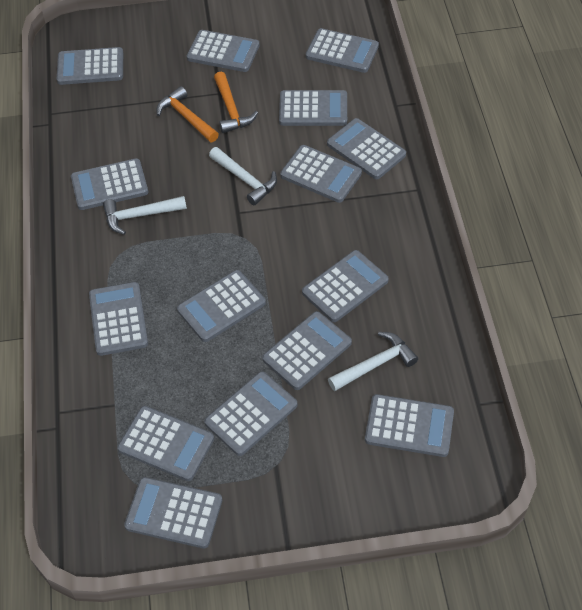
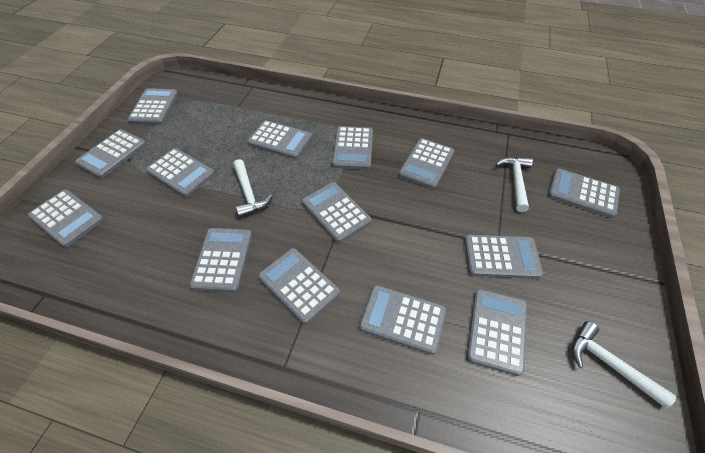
grey calculator: 15 -> 14
orange hammer: 2 -> 0

